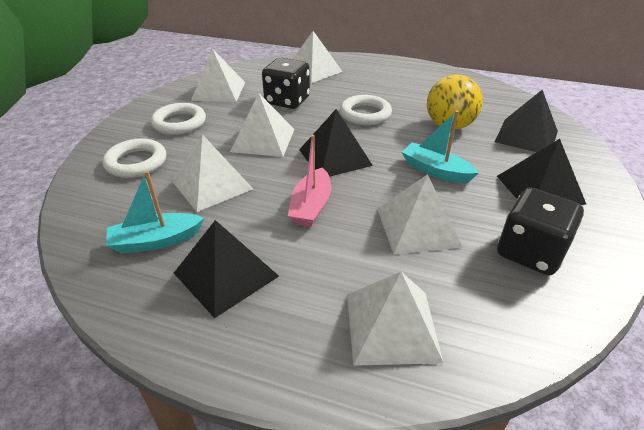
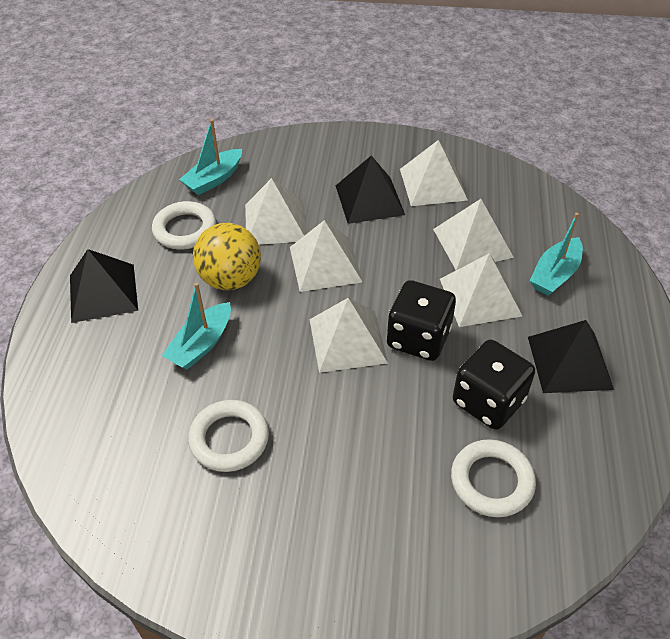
black pyramid: 4 -> 3
pink boat: 1 -> 0
turquoise boat: 2 -> 3

